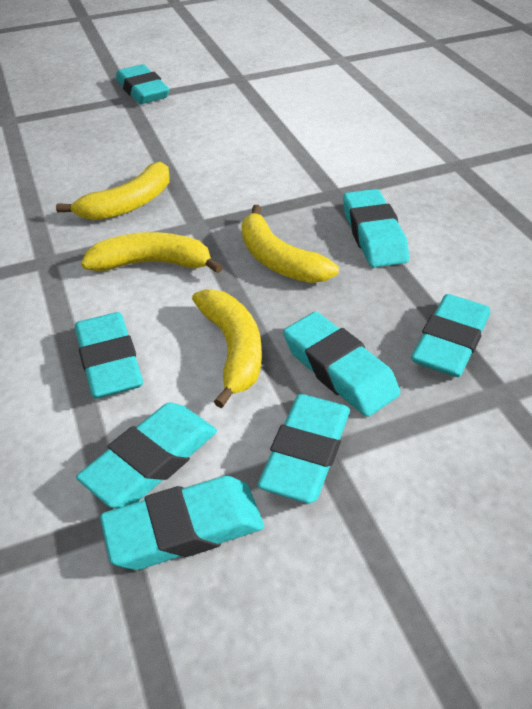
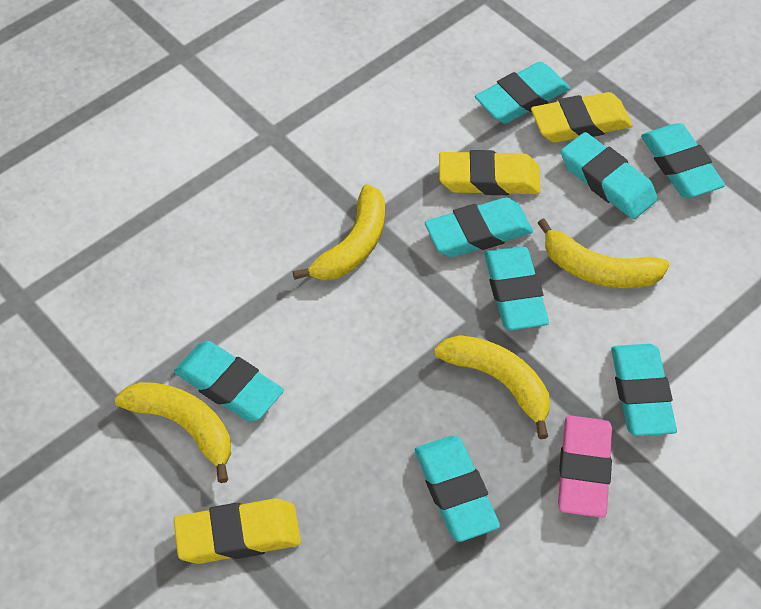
pink eraser: 0 -> 1
yellow eraser: 0 -> 3

